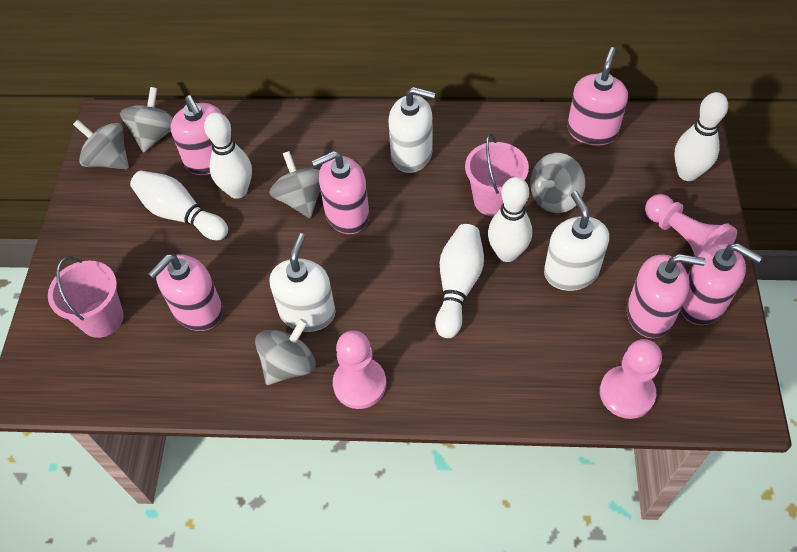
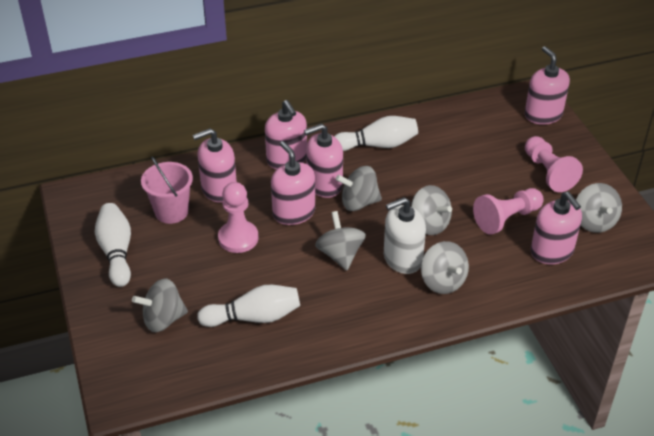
grey spinning top: 5 -> 6
pink bucket: 2 -> 1
white bowling pin: 5 -> 3
white soap dispenser: 3 -> 1

